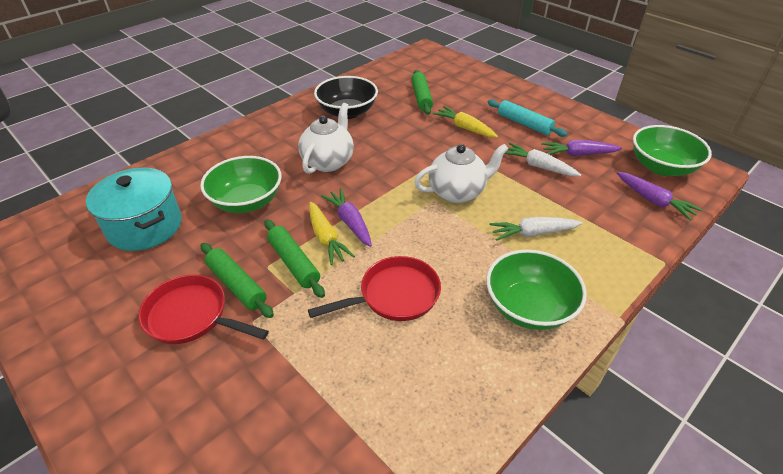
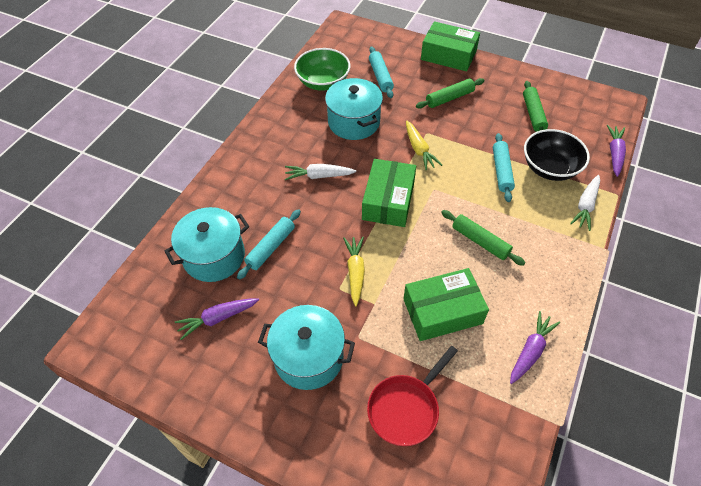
green bowl: 3 -> 1
green box: 0 -> 3
red pan: 2 -> 1
turquoise pot: 1 -> 3
turquoise rolling pin: 1 -> 3
white teapot: 2 -> 0

